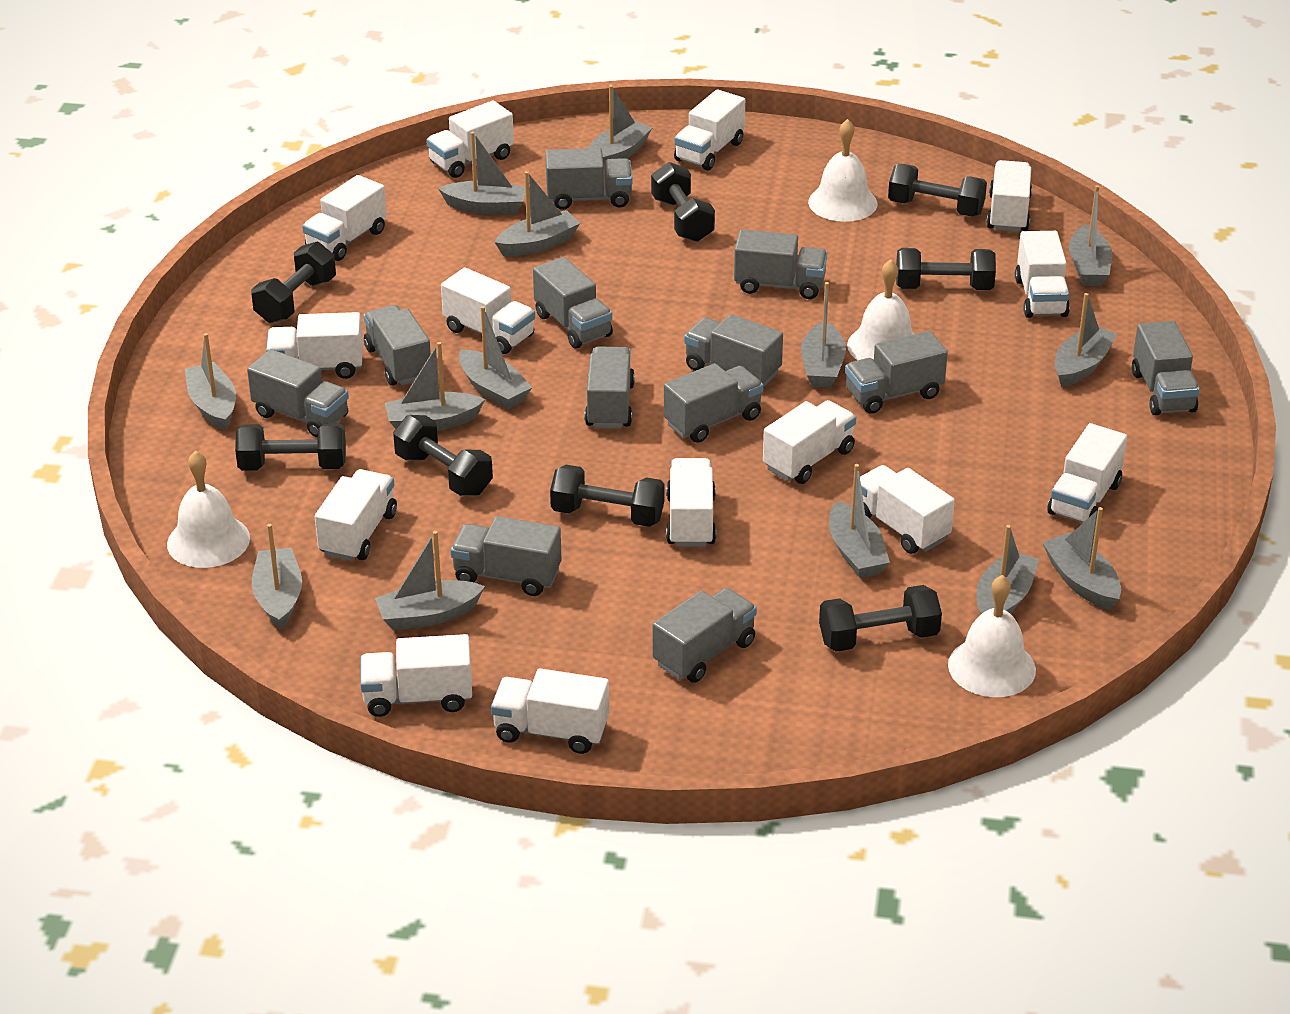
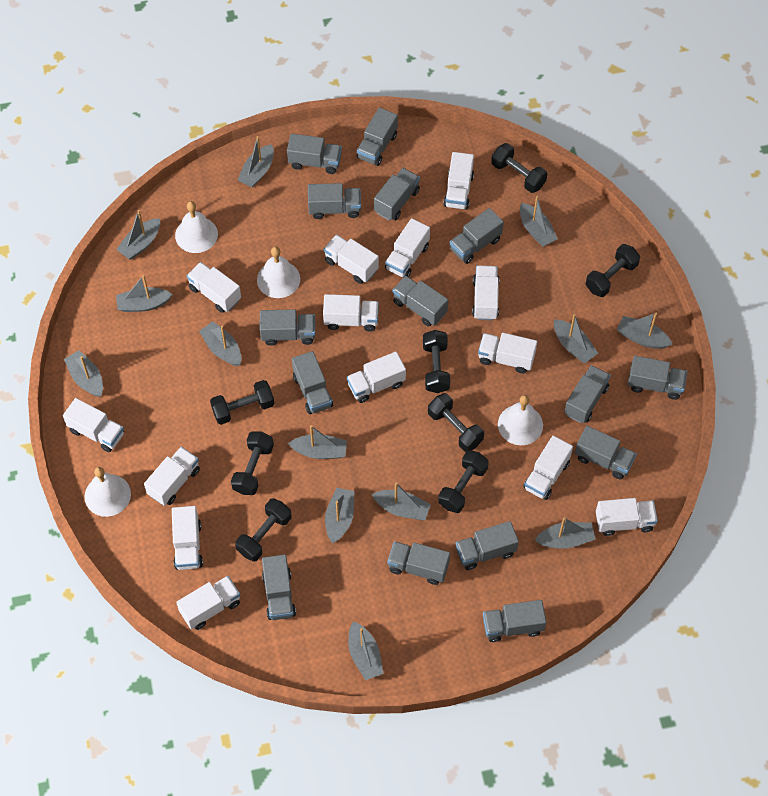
grey boat: 14 -> 13
grey truck: 12 -> 15

